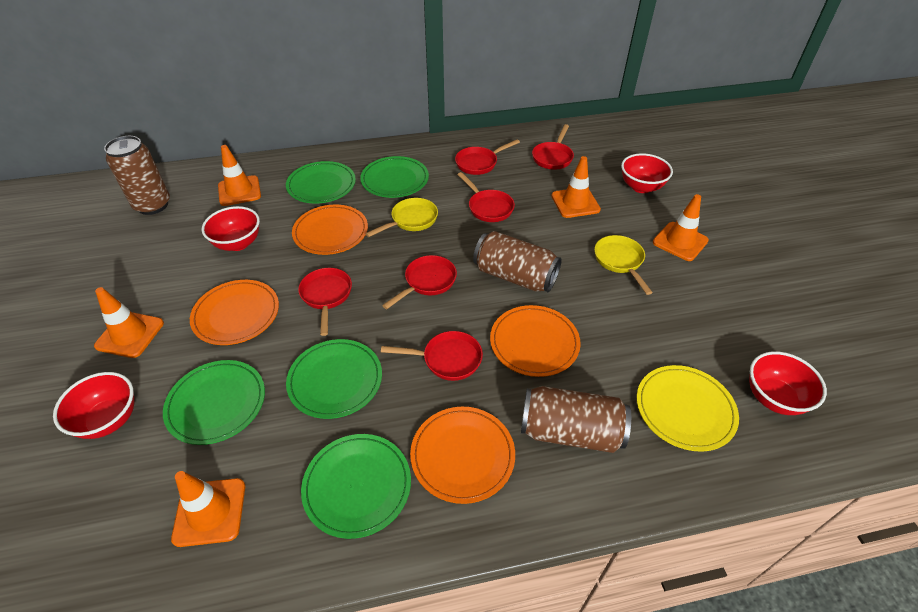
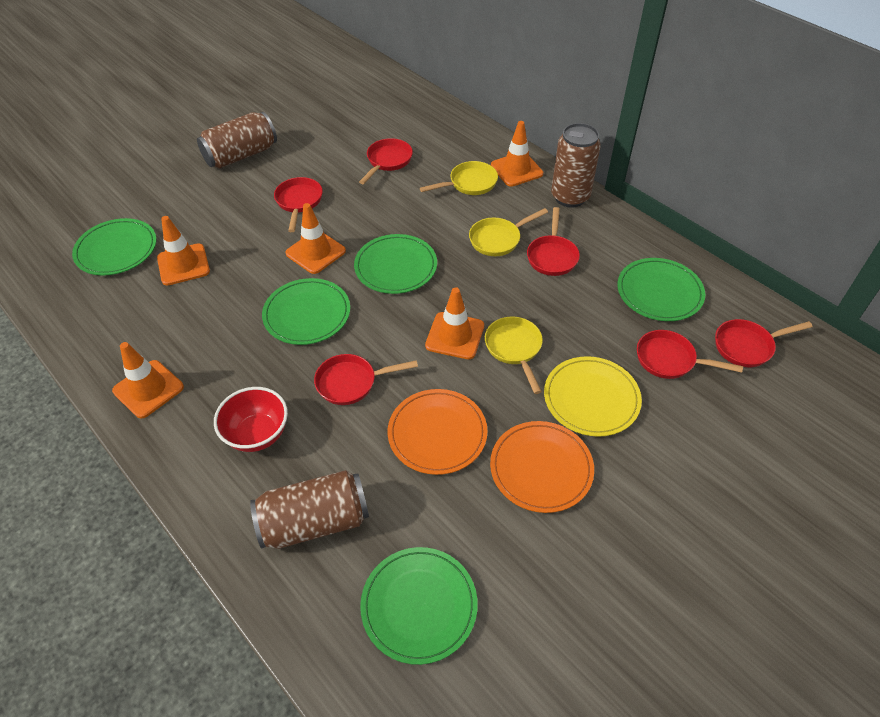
orange plate: 4 -> 2
red bowl: 4 -> 1
yellow pan: 2 -> 3

